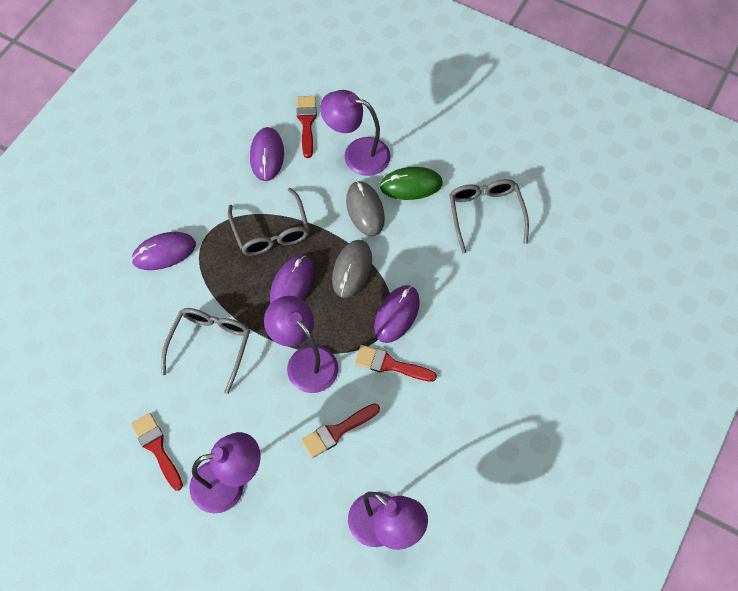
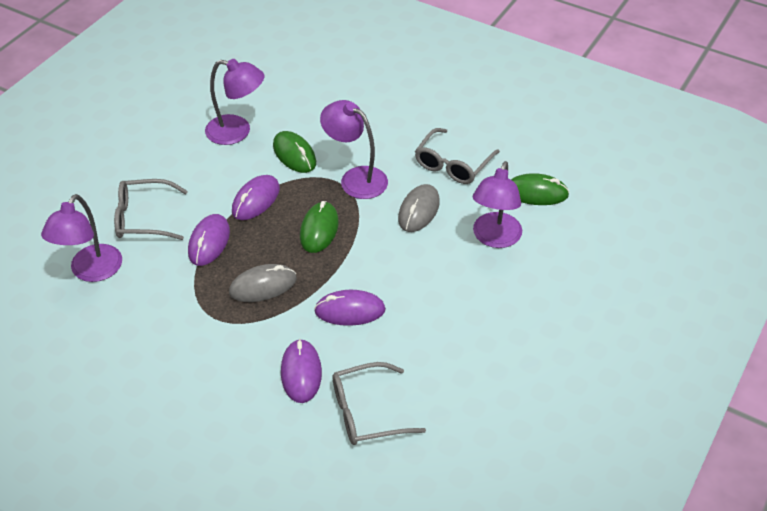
green mouse: 1 -> 3
red brush: 4 -> 0

